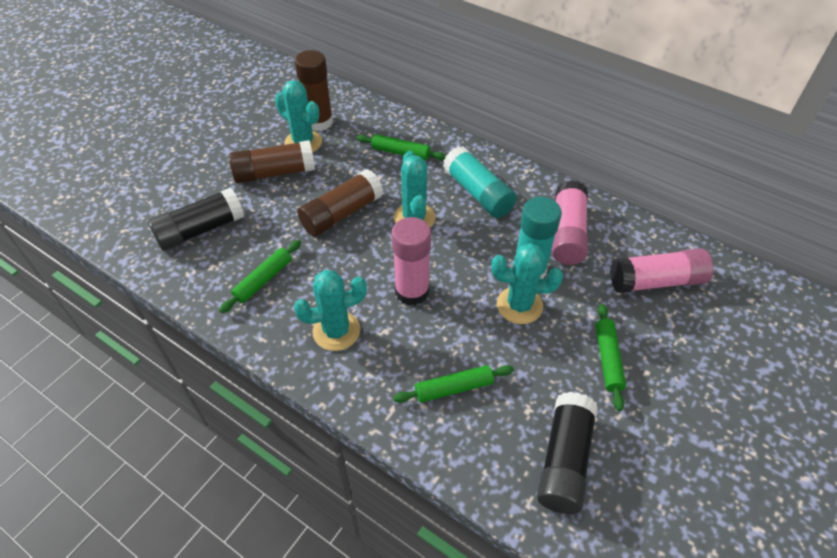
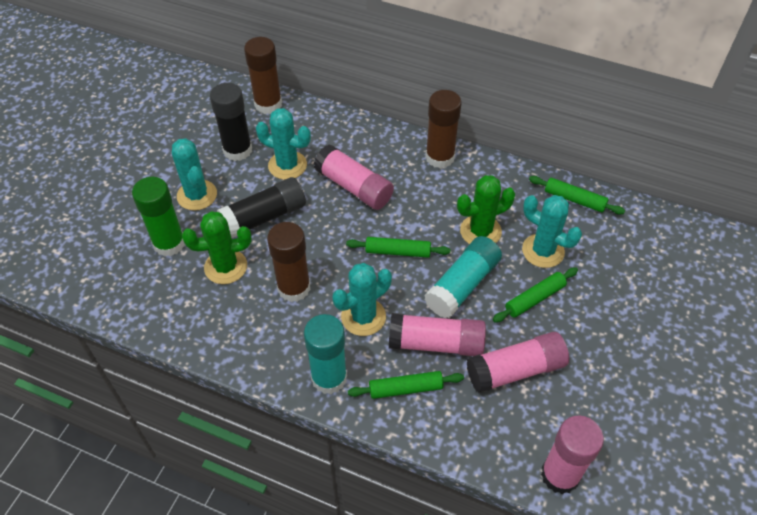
green cactus: 0 -> 2
green glue stick: 0 -> 1
pink glue stick: 3 -> 4

